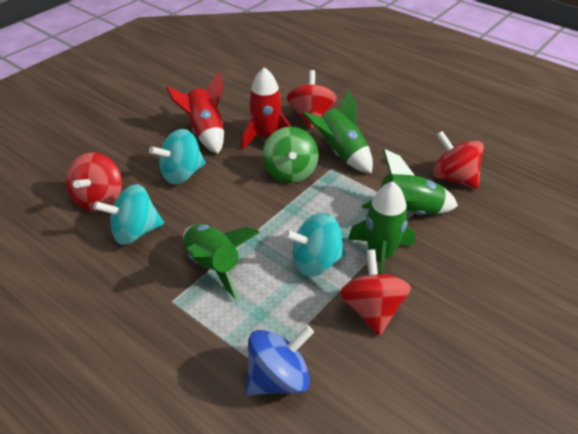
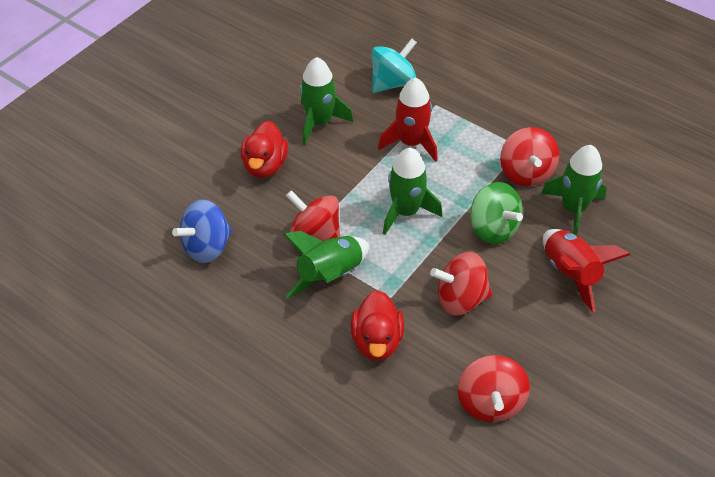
red duck: 0 -> 2
turquoise spinning top: 3 -> 1

